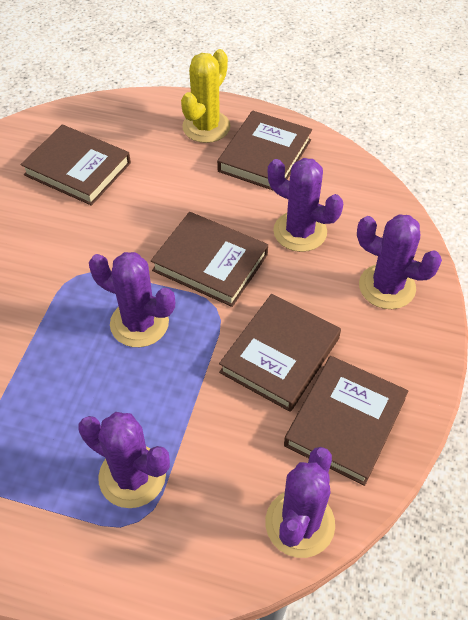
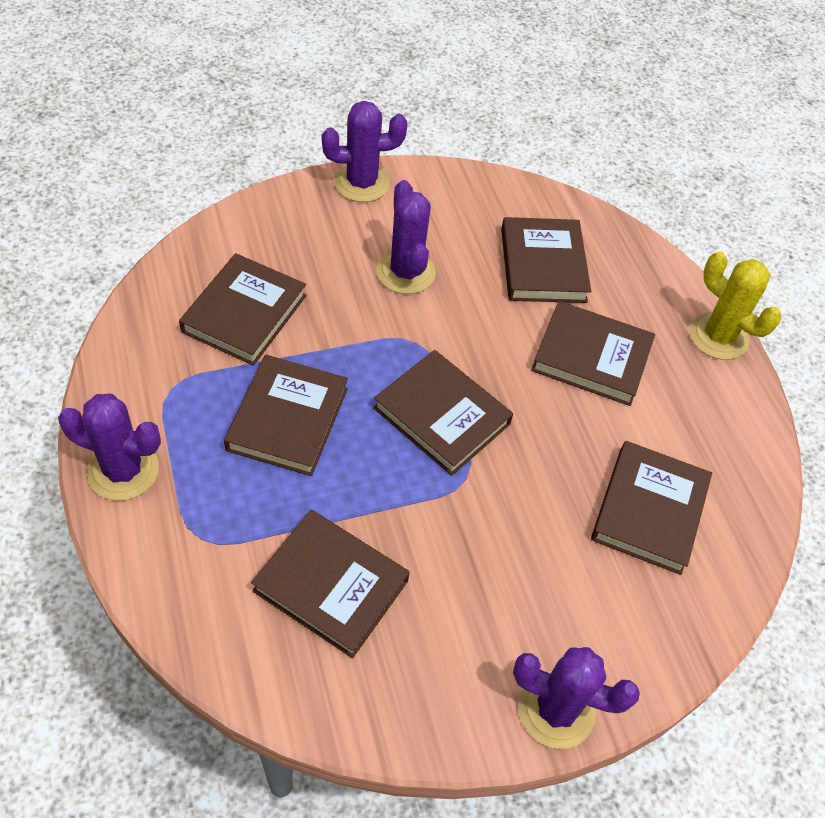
brown book: 5 -> 7
purple cactus: 5 -> 4

